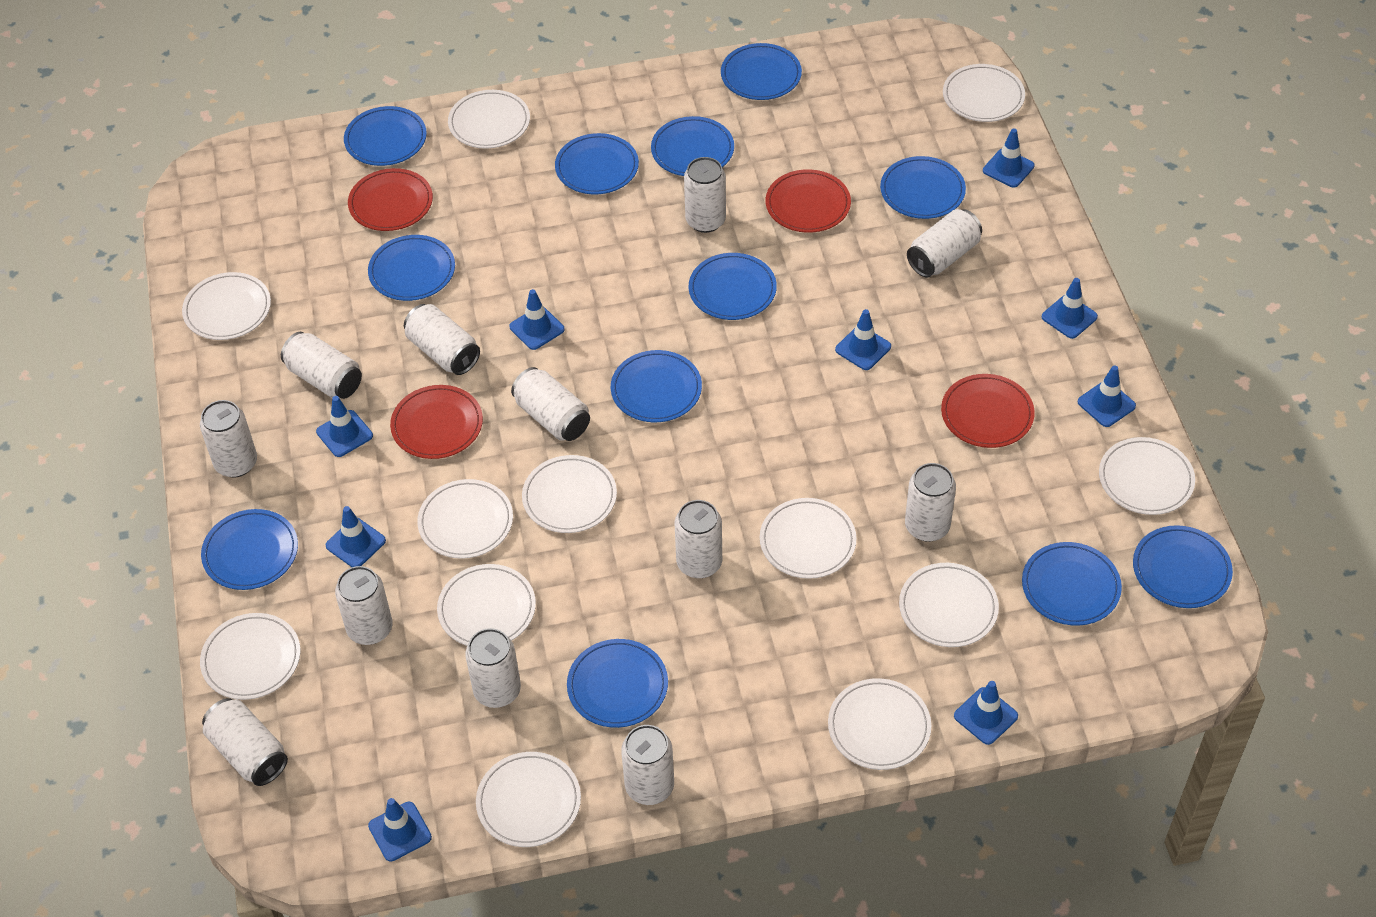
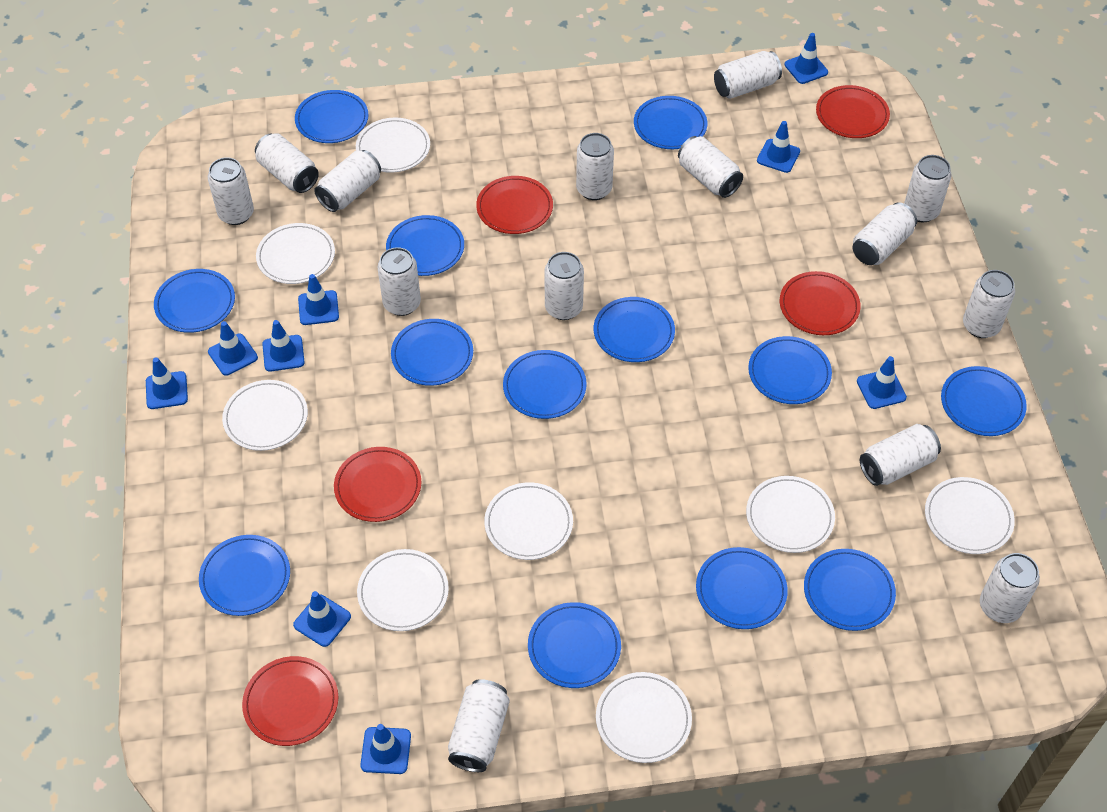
blue plate: 12 -> 13
red plate: 4 -> 5
white can: 12 -> 14
white plate: 12 -> 8

